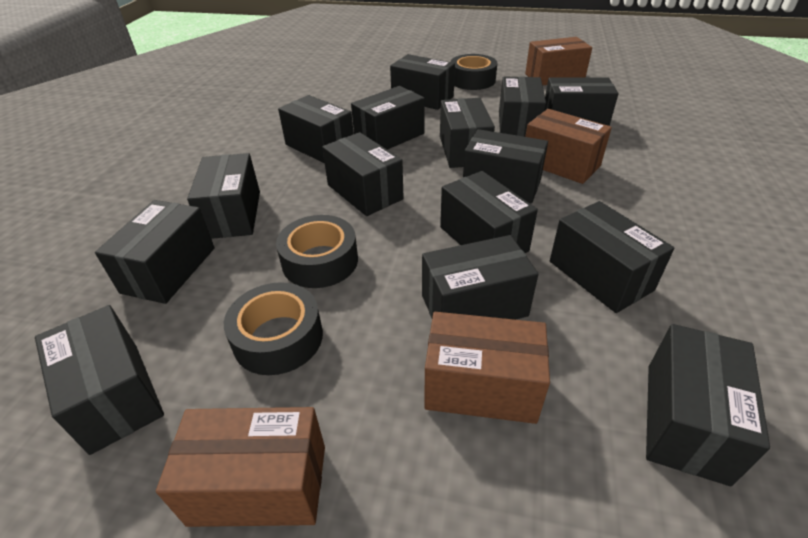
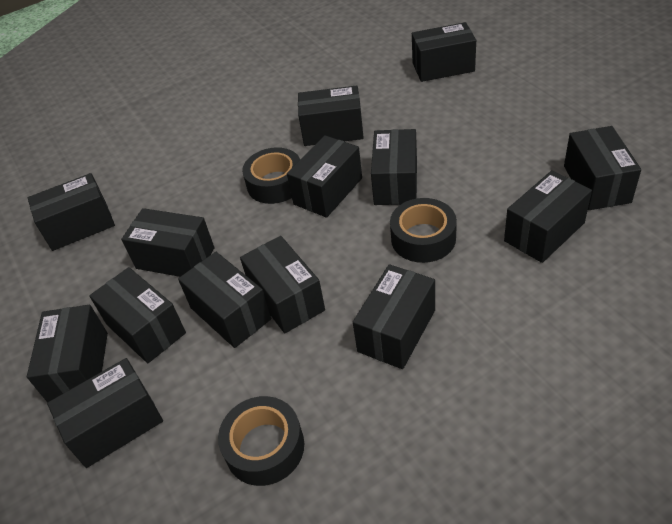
black box: 15 -> 14
brown box: 4 -> 0

